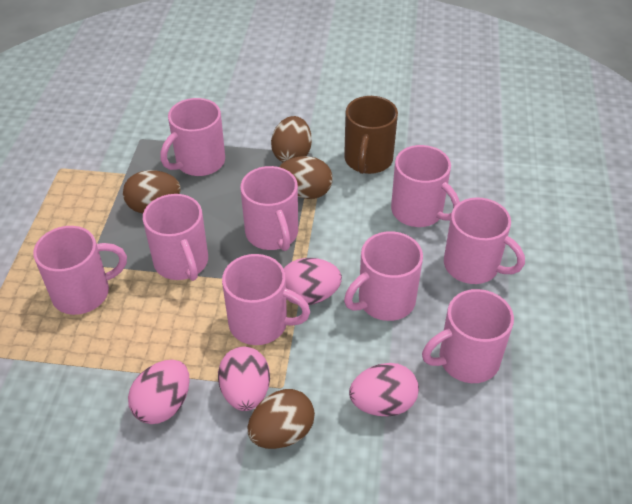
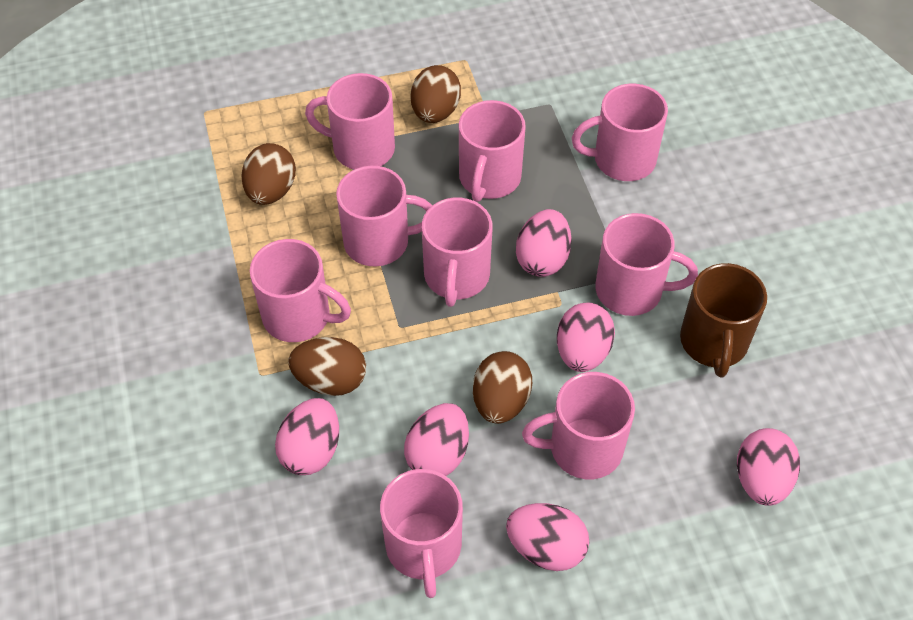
pink egg: 4 -> 6

